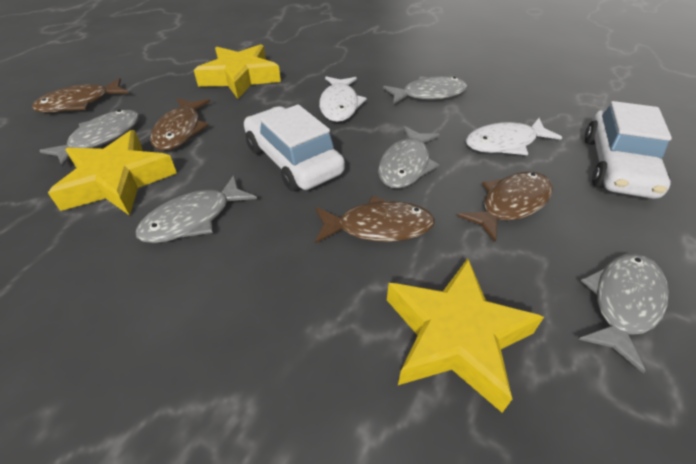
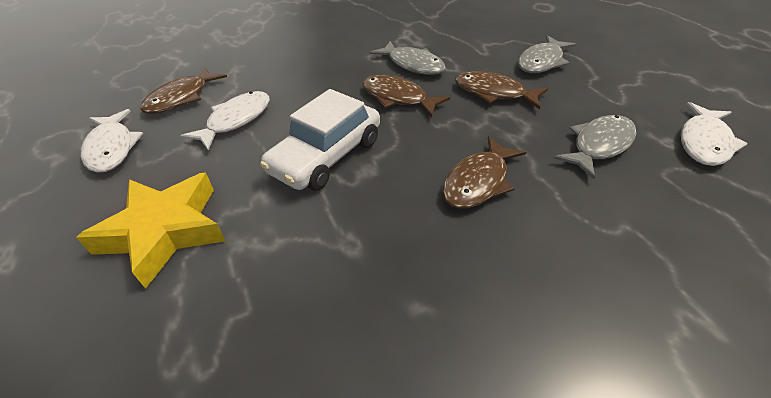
grey fish: 5 -> 3
white car: 2 -> 1
white fish: 2 -> 3
yellow star: 3 -> 1

